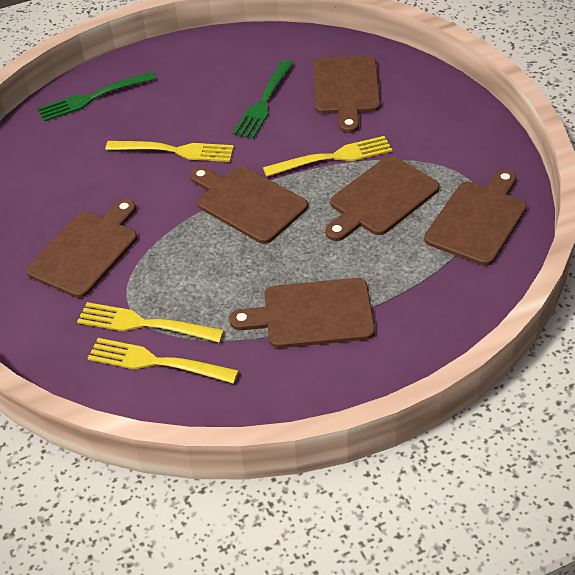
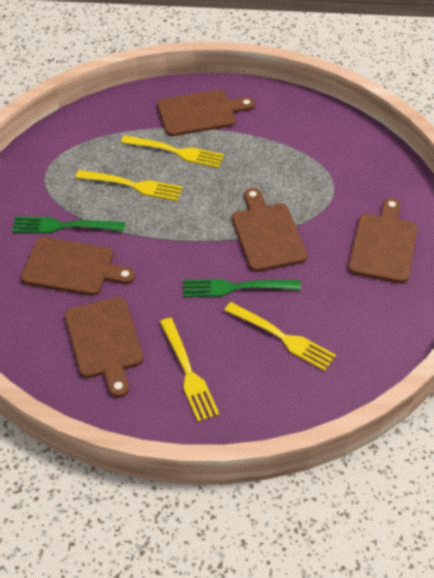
brown cutting board: 6 -> 5

